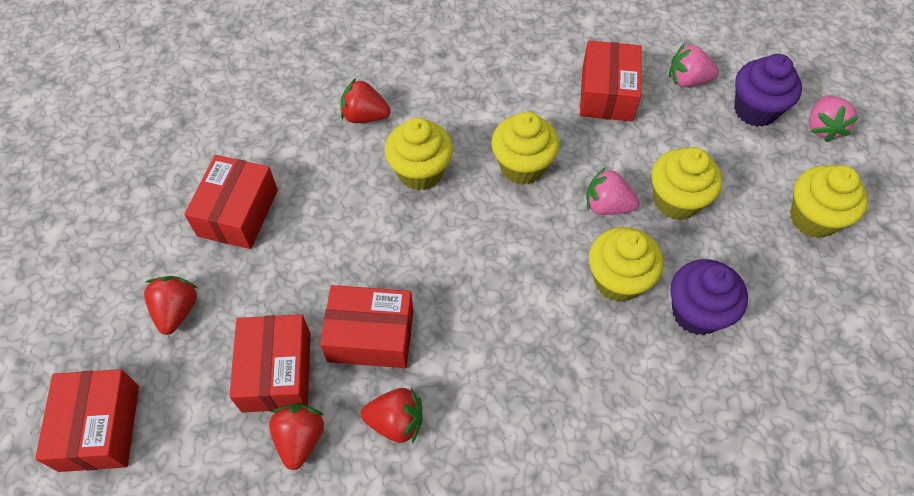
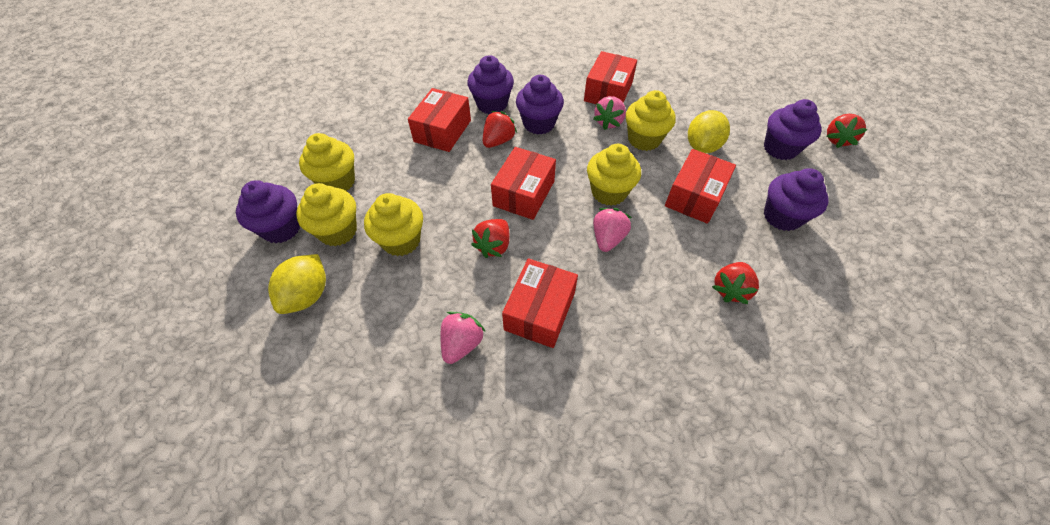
purple cupcake: 2 -> 5
yellow lemon: 0 -> 2

